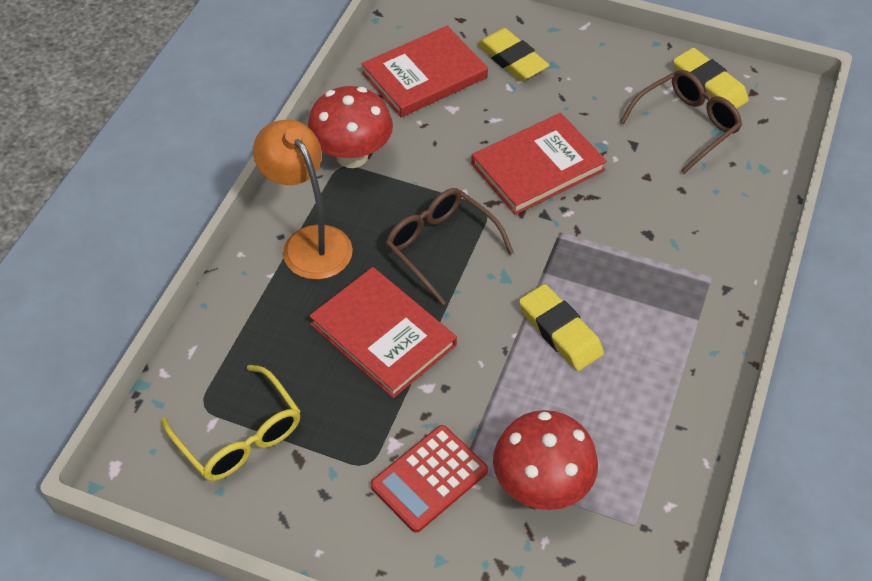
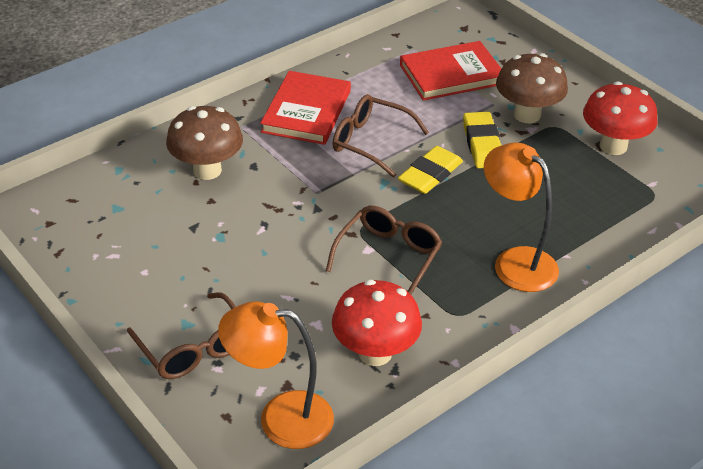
brown glasses: 2 -> 3
brown mushroom: 0 -> 2
orange lamp: 1 -> 2
red book: 3 -> 2
red calculator: 1 -> 0
yellow eraser: 3 -> 2
yellow glasses: 1 -> 0

